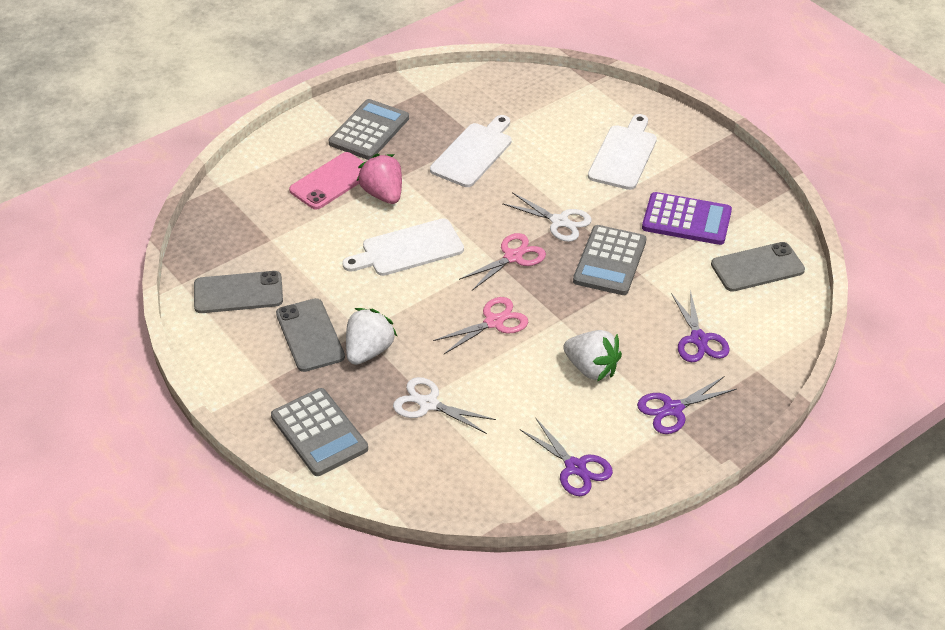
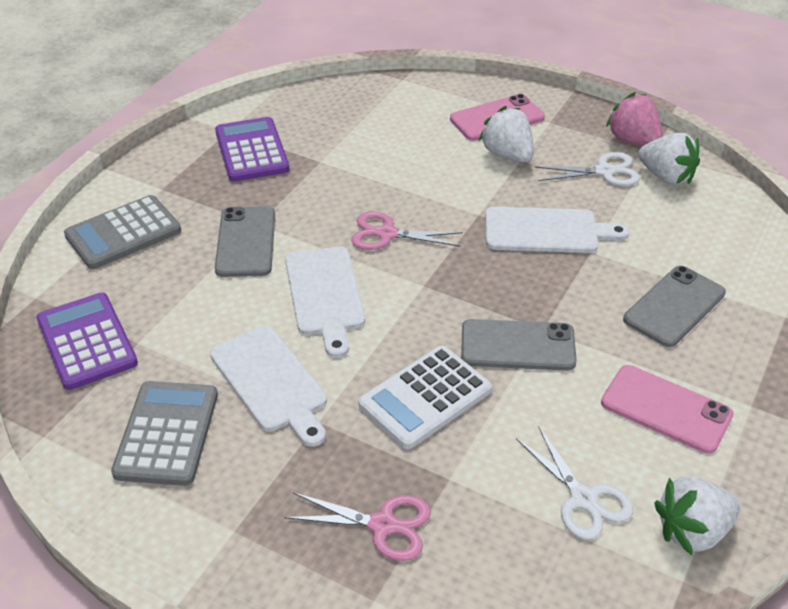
grey calculator: 3 -> 2
pink phone: 1 -> 2
purple calculator: 1 -> 2
purple scissors: 3 -> 0
white calculator: 0 -> 1
white strawberry: 2 -> 3

